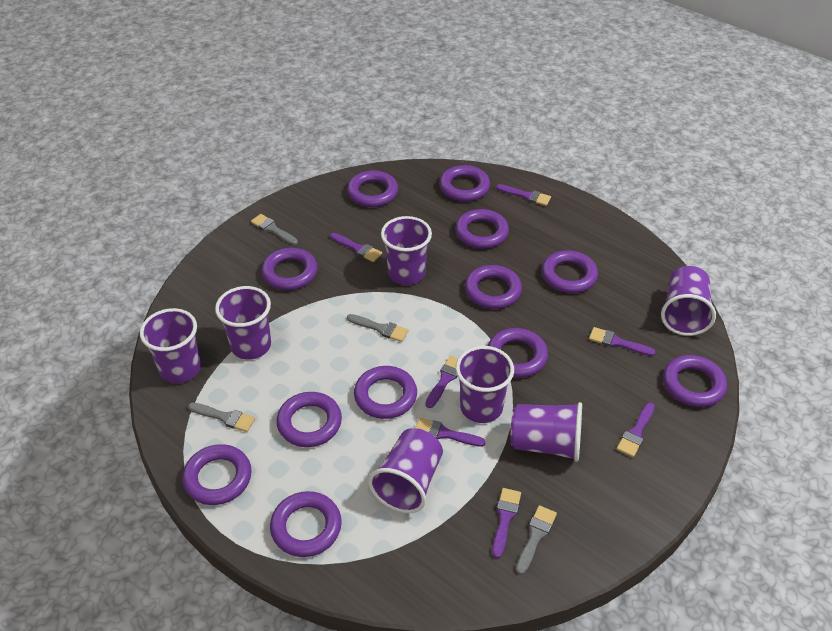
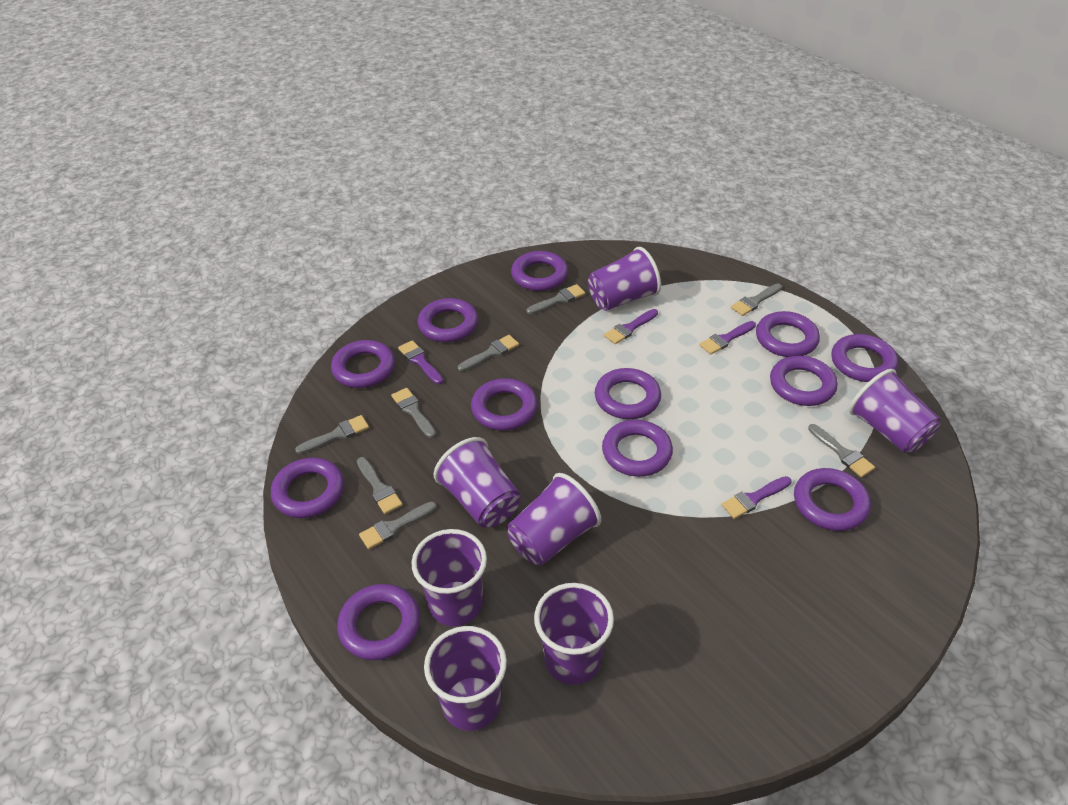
grey brush: 4 -> 8
purple brush: 7 -> 4

